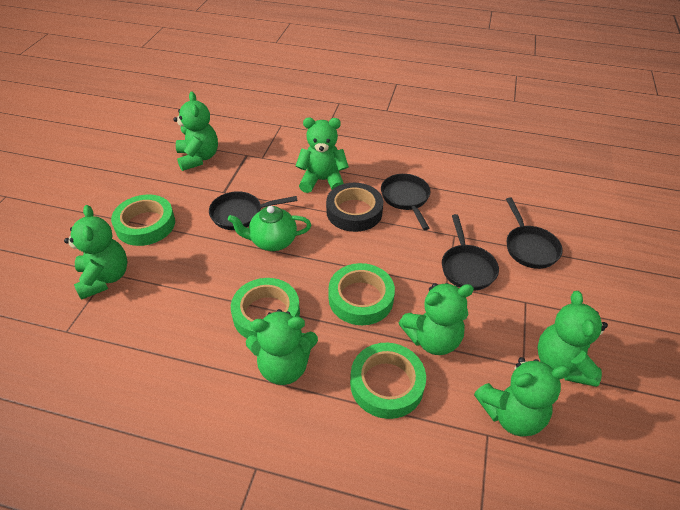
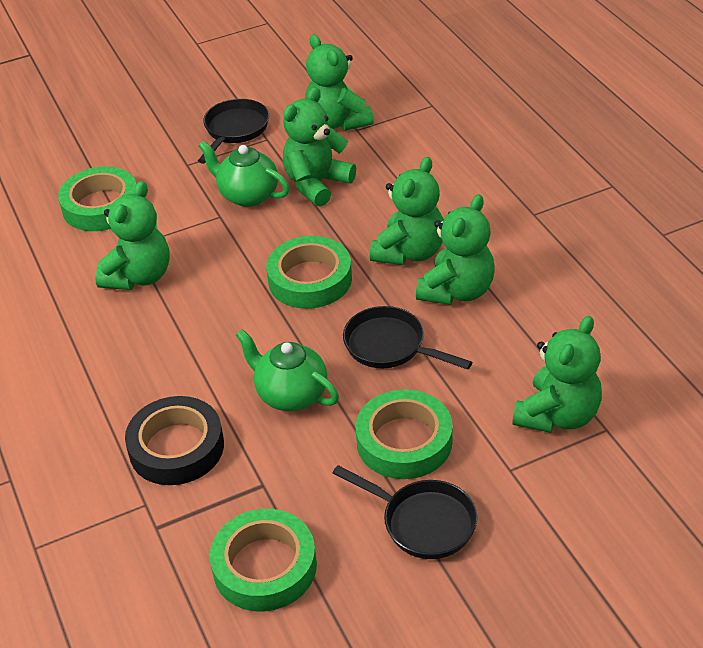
black pan: 4 -> 3
green teapot: 1 -> 2
green teddy bear: 7 -> 6

